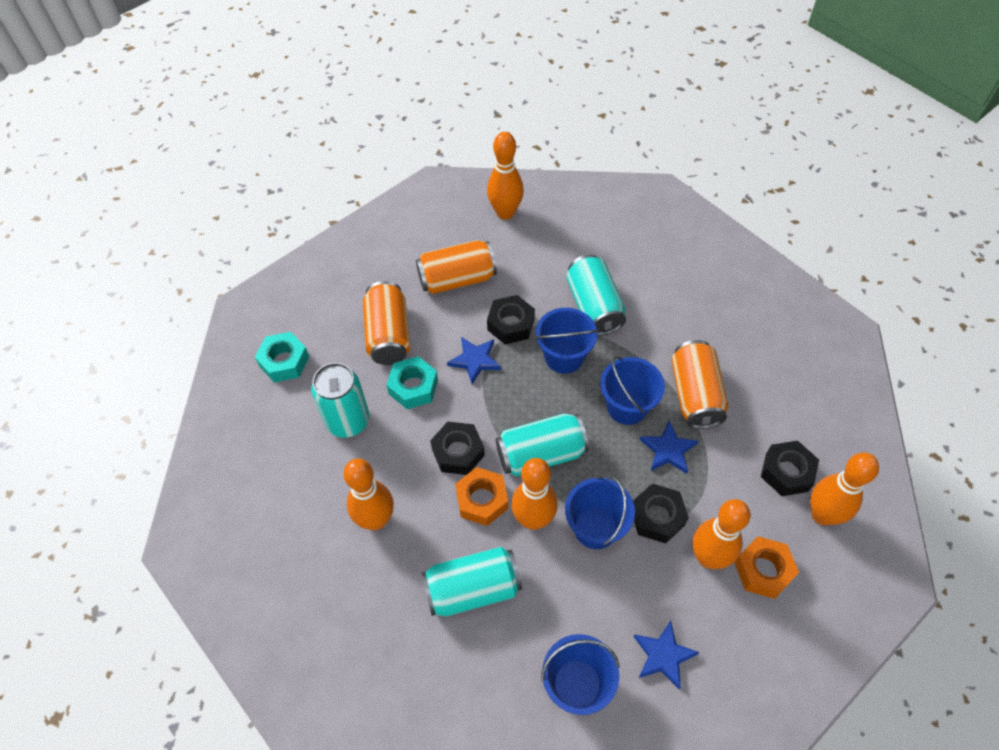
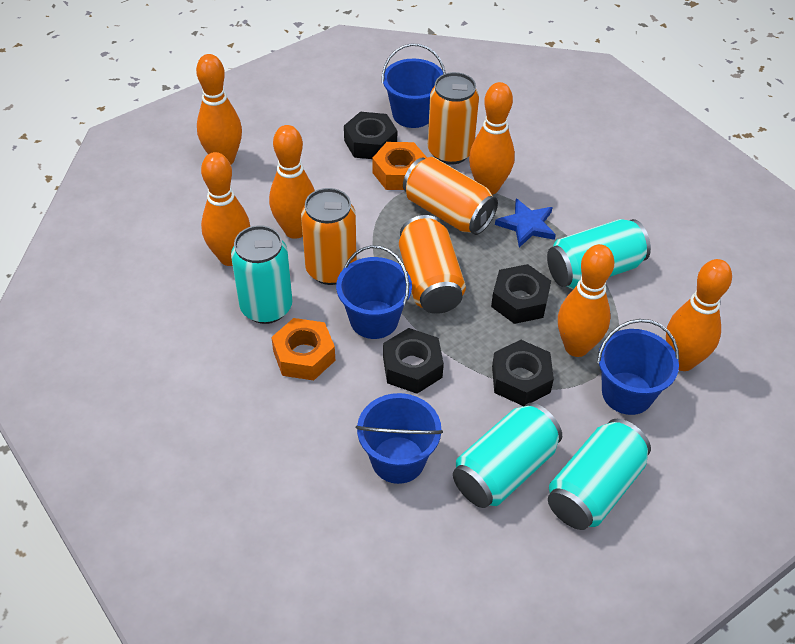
blue star: 3 -> 1
orange bowling pin: 5 -> 6
orange can: 3 -> 4
turquoise nut: 2 -> 0

